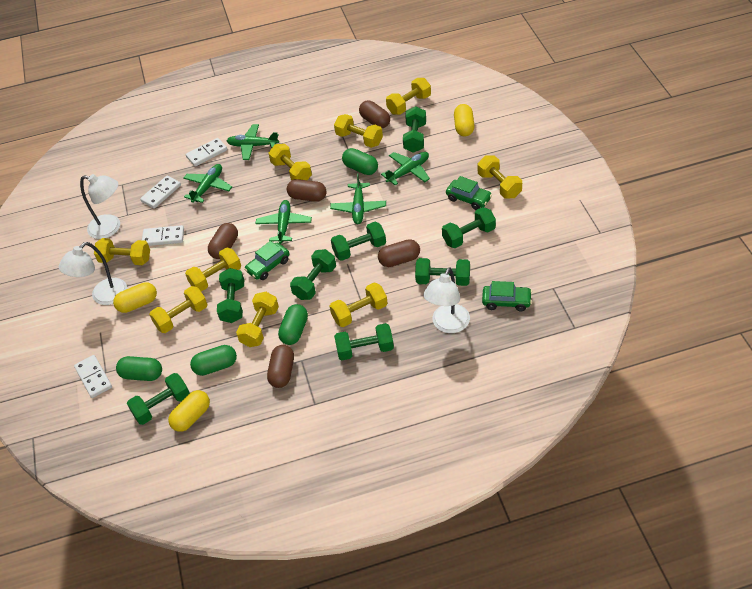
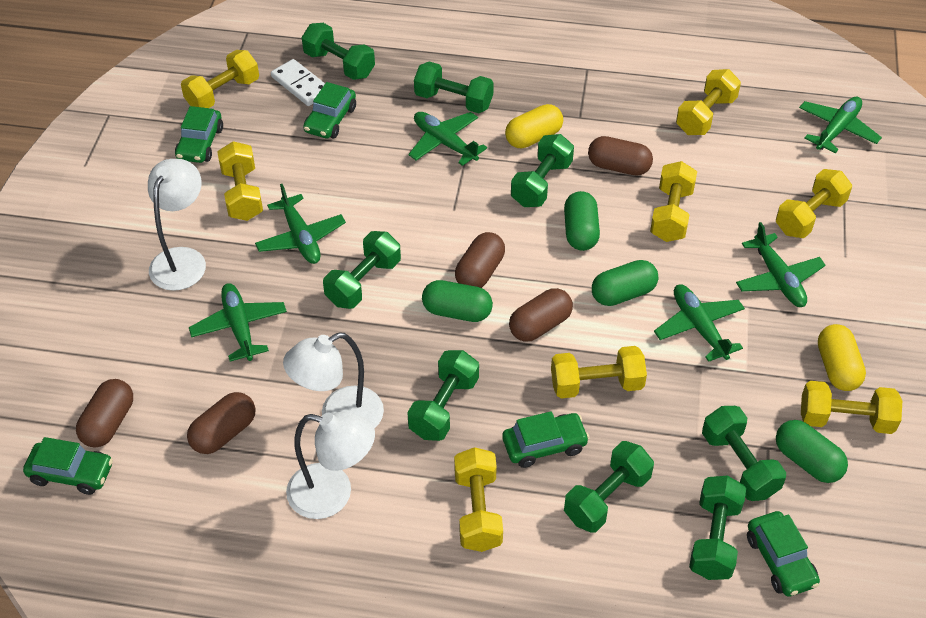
green car: 3 -> 5
green plane: 5 -> 6
white domino: 4 -> 1
yellow capsule: 3 -> 2
yellow dumbbell: 9 -> 8

